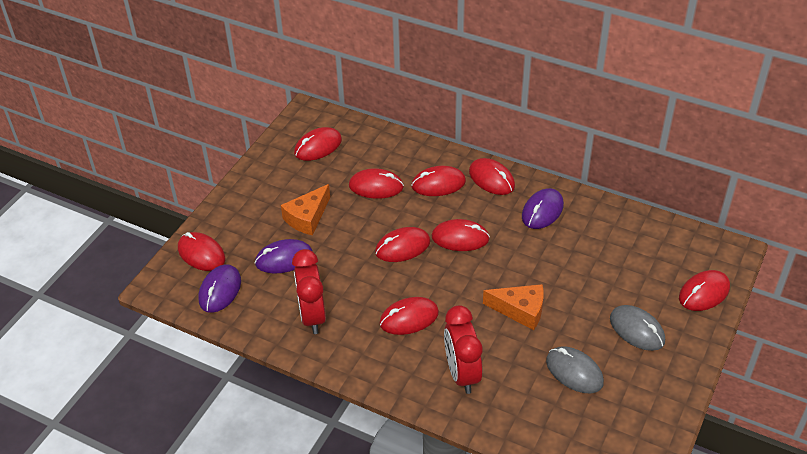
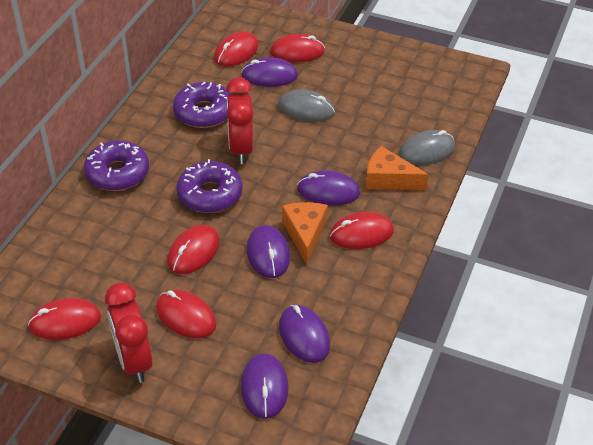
purple donut: 0 -> 3
purple mouse: 3 -> 5
red mouse: 9 -> 6

